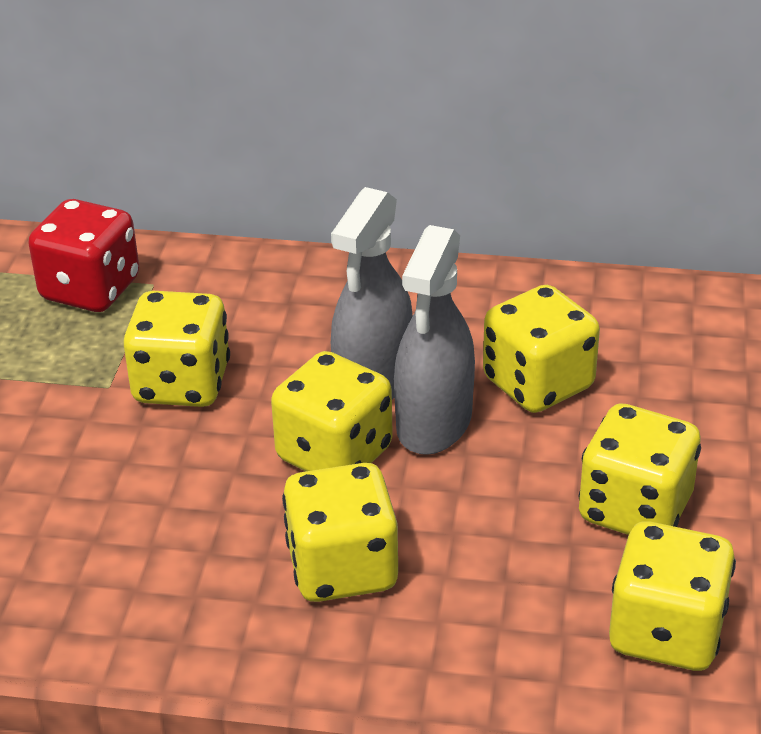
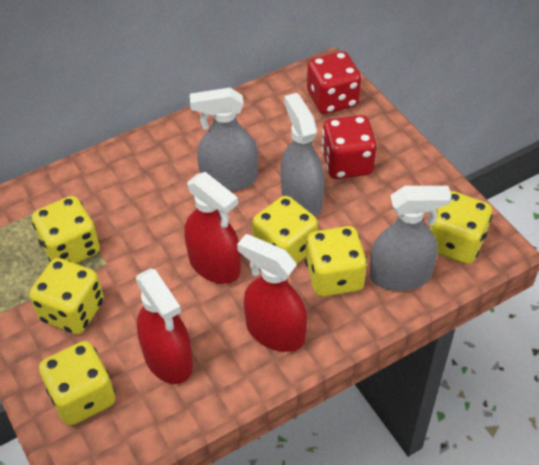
grey spray bottle: 2 -> 3
red dice: 1 -> 2
red spray bottle: 0 -> 3

